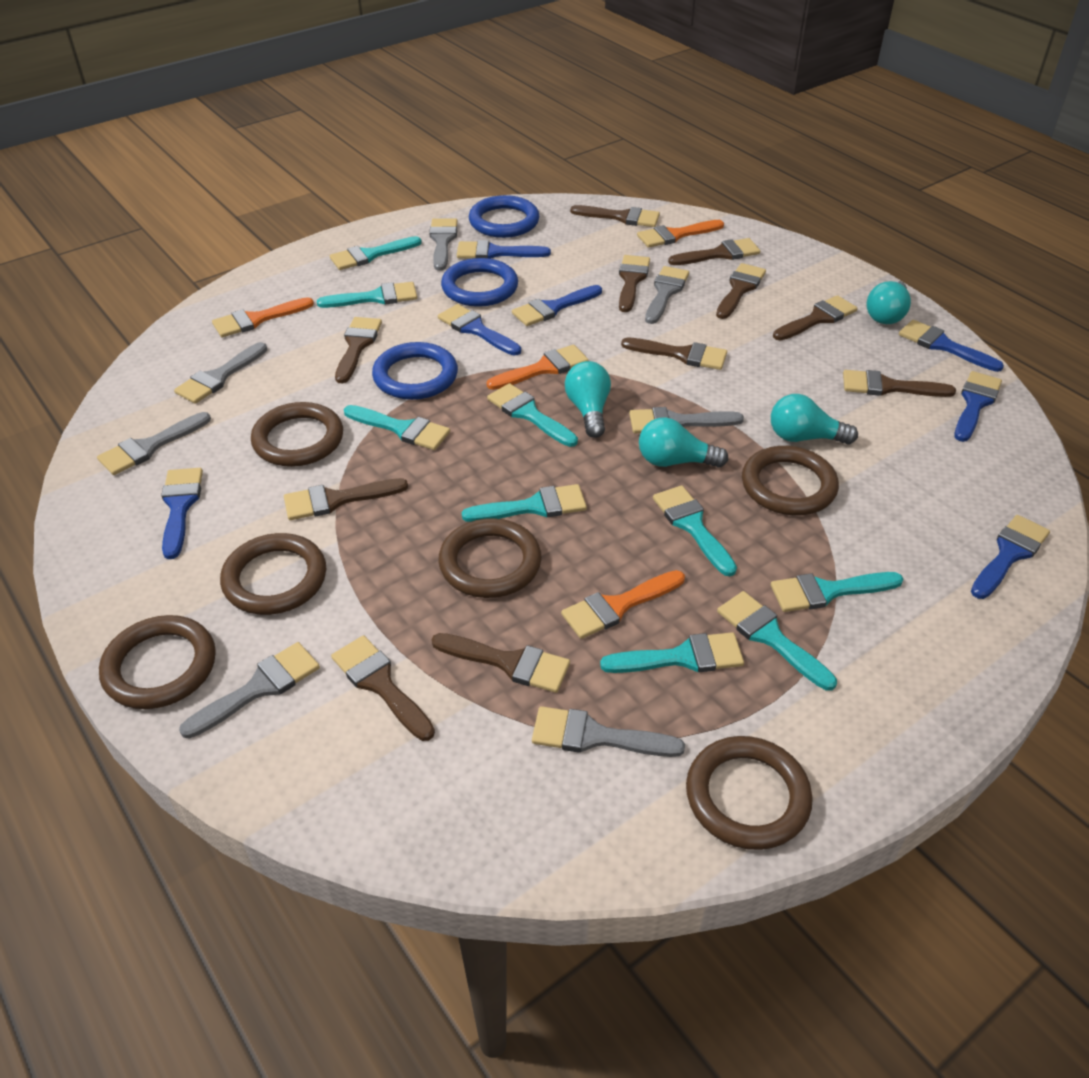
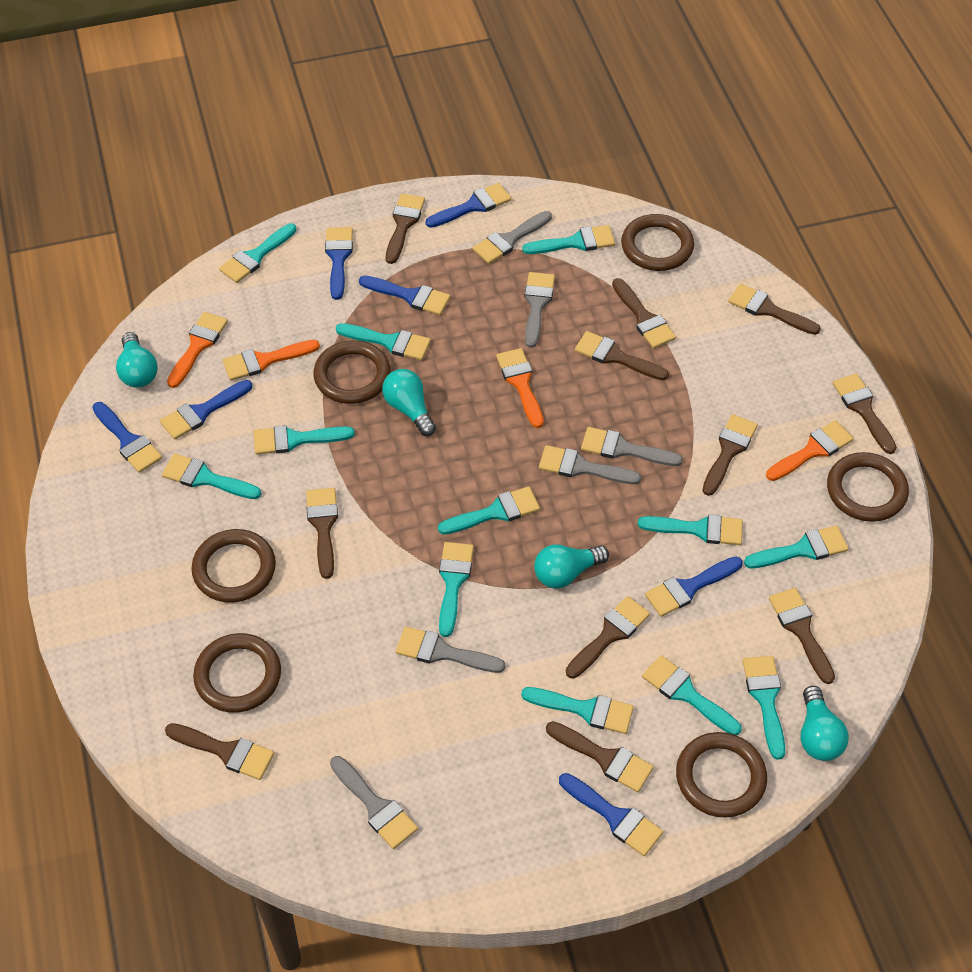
blue ring: 3 -> 0
grey brush: 7 -> 6
turquoise brush: 9 -> 12

